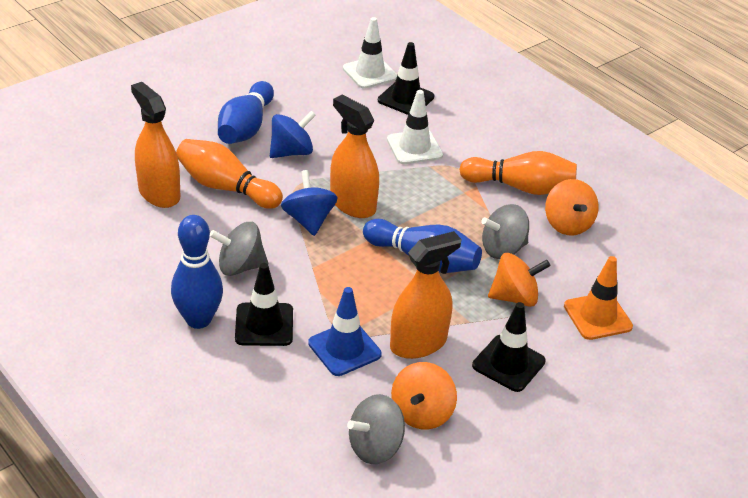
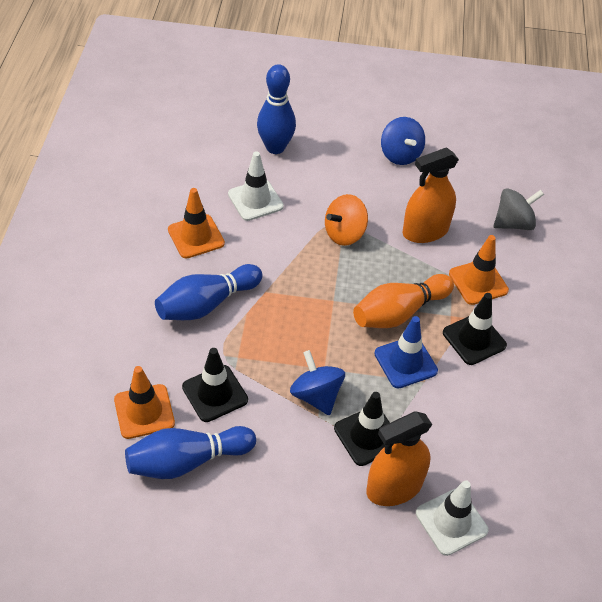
grey spinning top: 3 -> 1
orange bowling pin: 2 -> 1
orange spinning top: 3 -> 1
orange spray bottle: 3 -> 2
orange traffic cone: 1 -> 3

